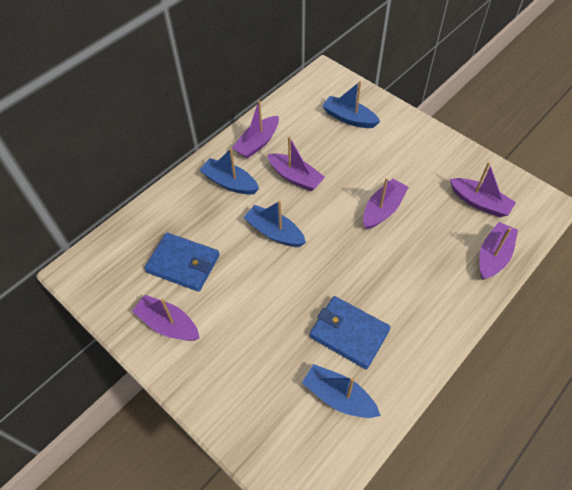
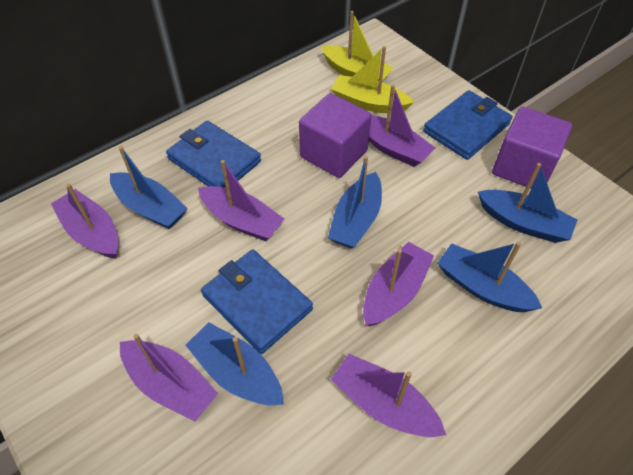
blue boat: 4 -> 5
blue wallet: 2 -> 3
purple cube: 0 -> 2
yellow boat: 0 -> 2

